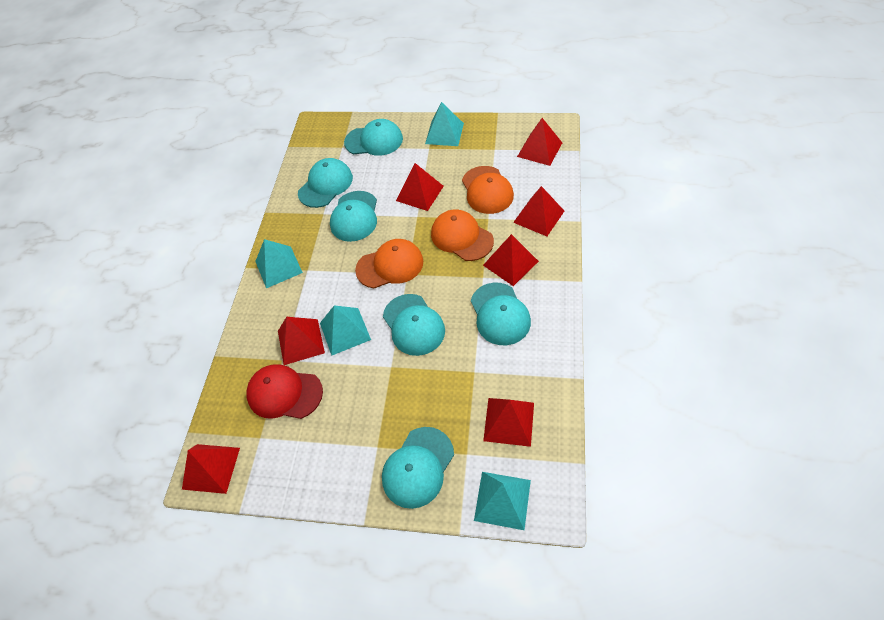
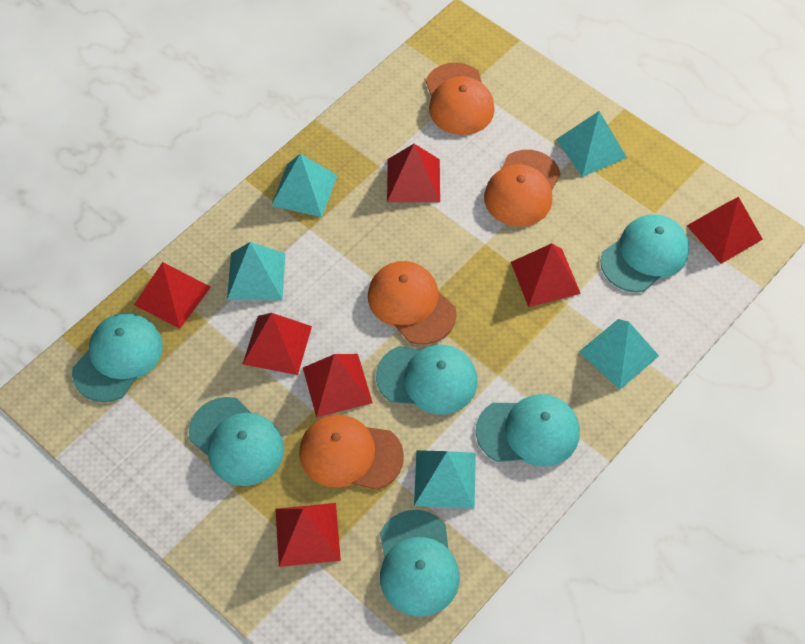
orange cap: 3 -> 4
red cap: 1 -> 0
turquoise pyramid: 4 -> 5

